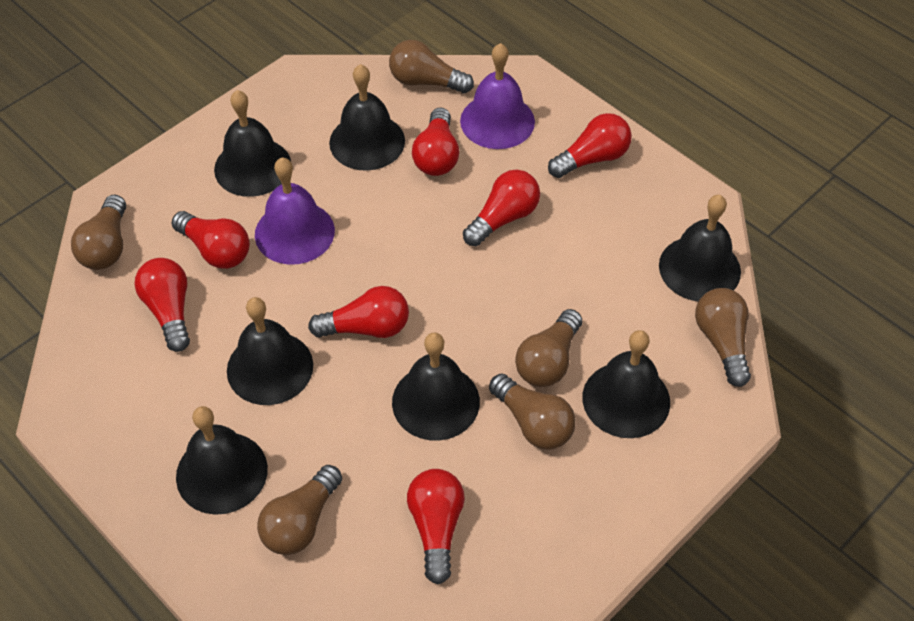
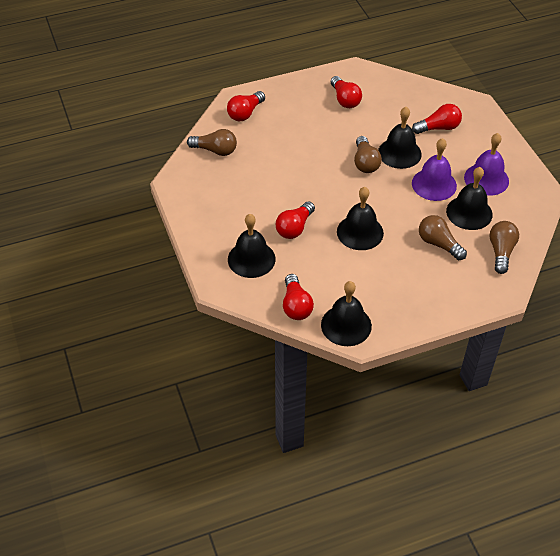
black bell: 7 -> 5
brown light bulb: 6 -> 4
red light bulb: 7 -> 5

